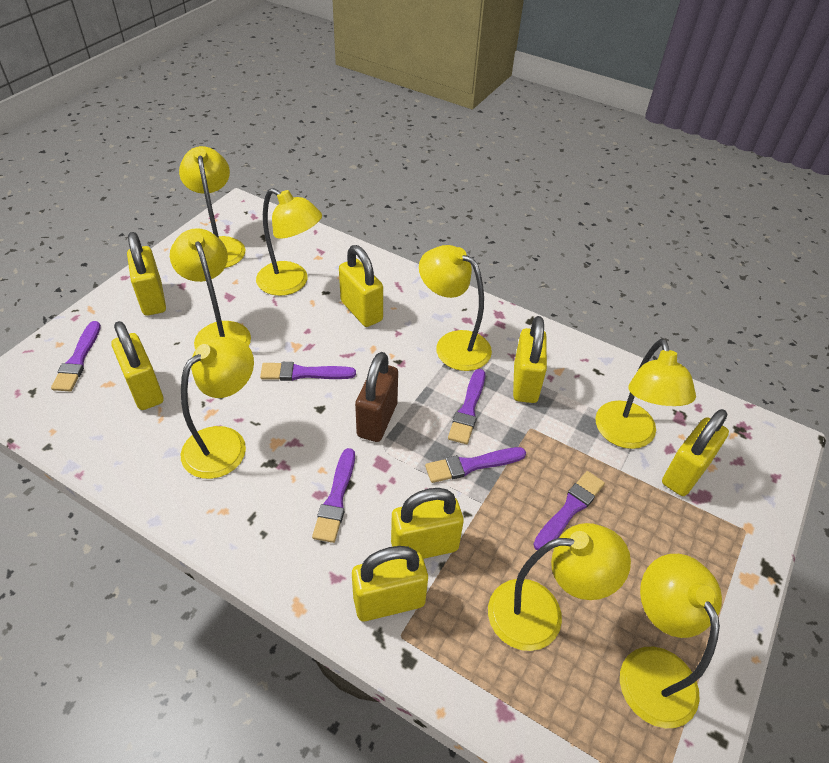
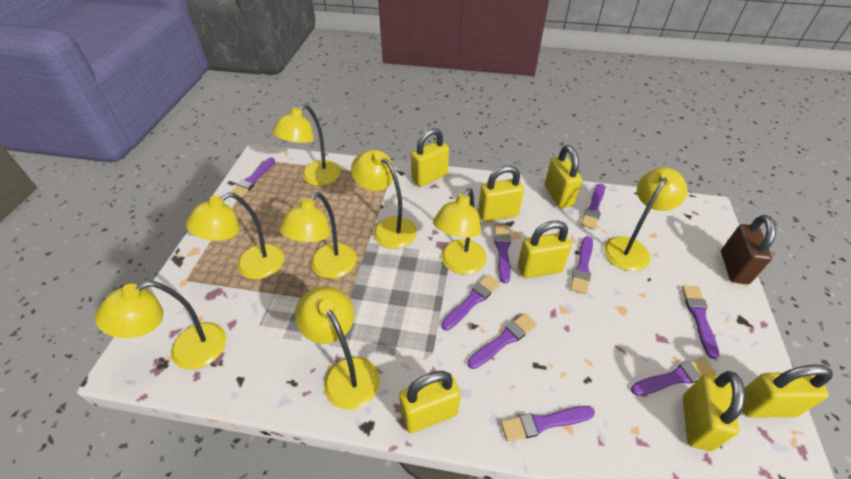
purple brush: 6 -> 9

